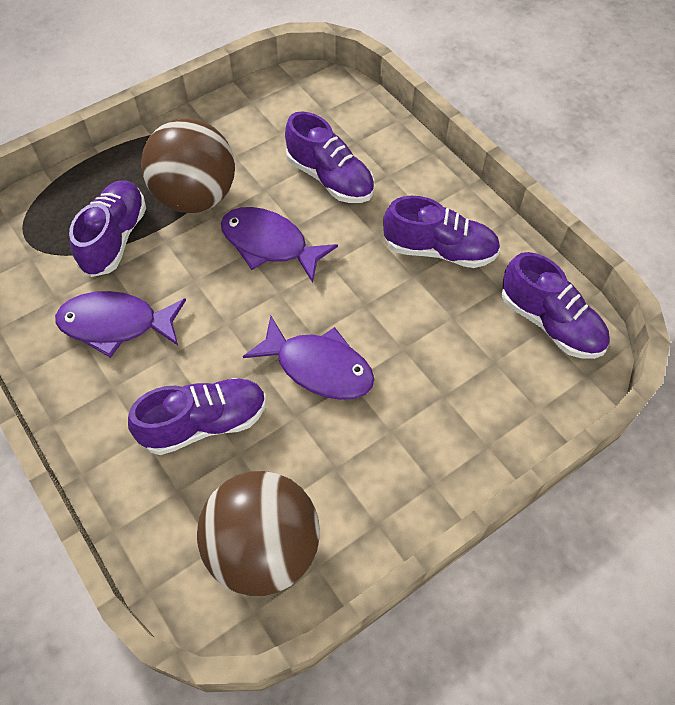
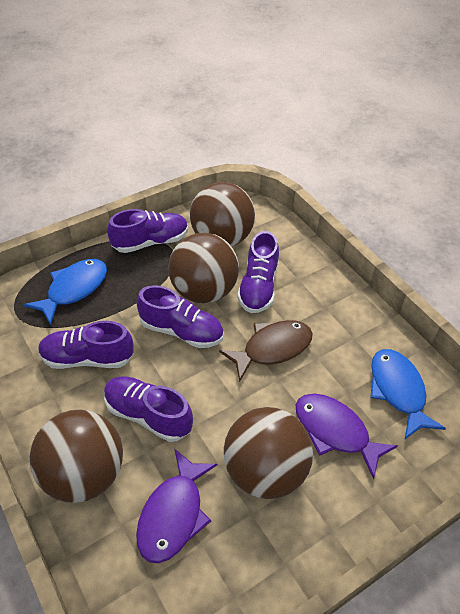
blue fish: 0 -> 2
brown ball: 2 -> 4
brown fish: 0 -> 1
purple fish: 3 -> 2

